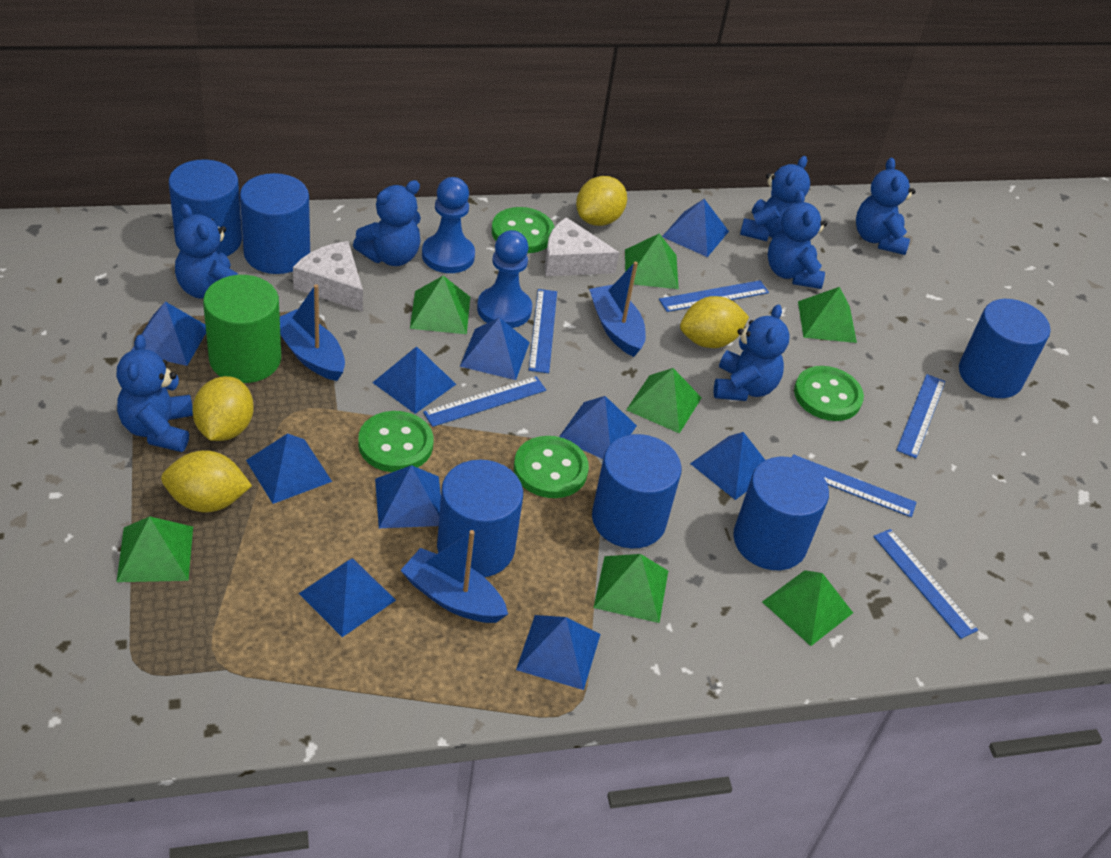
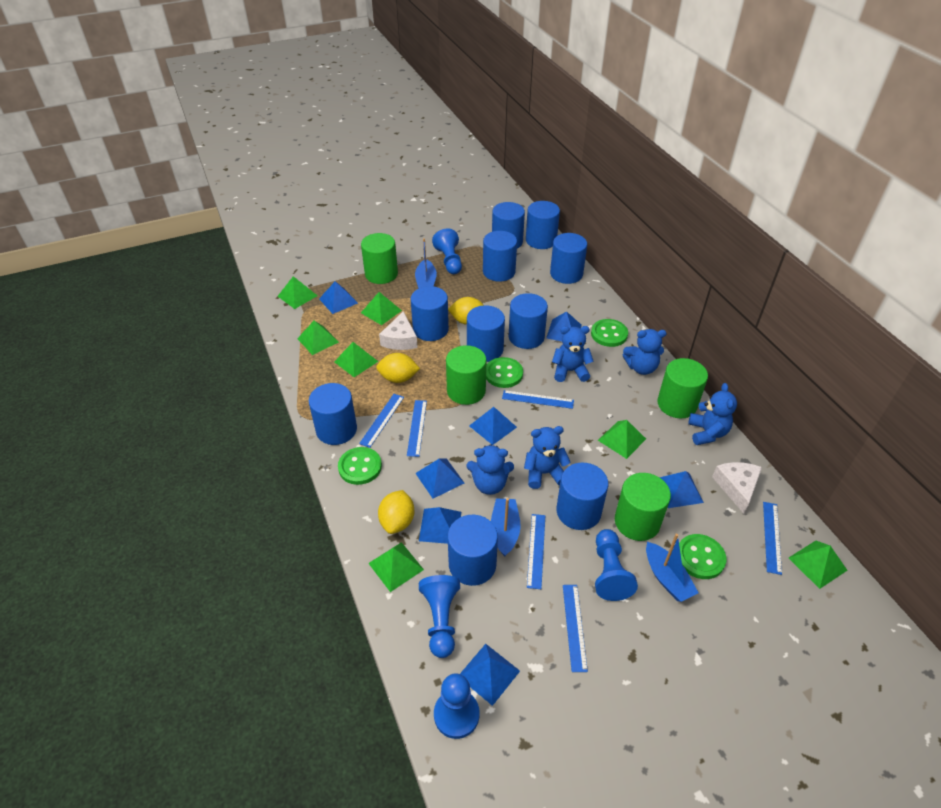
blue cylinder: 6 -> 10
blue pawn: 2 -> 4
blue pyramid: 10 -> 7
blue teddy bear: 7 -> 5
green cylinder: 1 -> 4
yellow lemon: 4 -> 3

